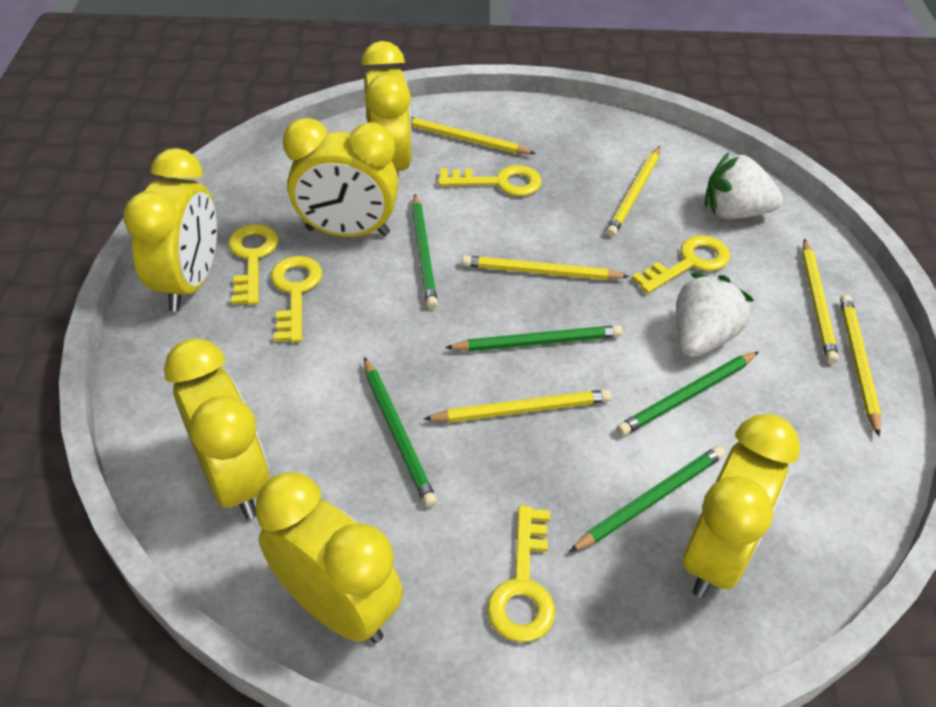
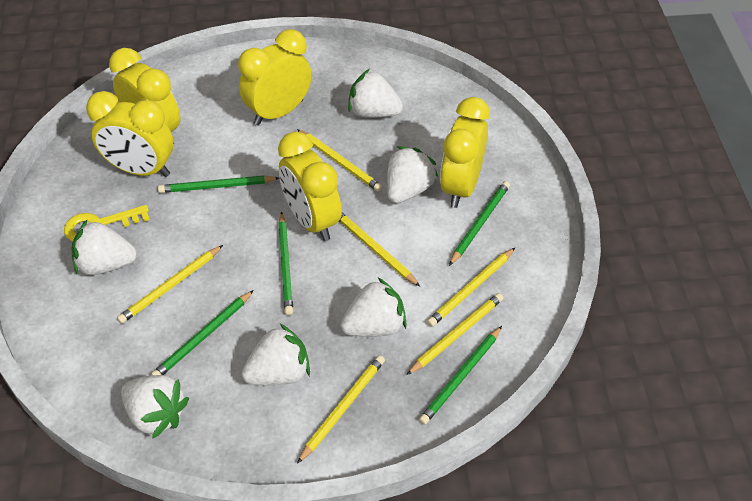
white strawberry: 2 -> 6
yellow clock: 6 -> 5
yellow key: 5 -> 1

